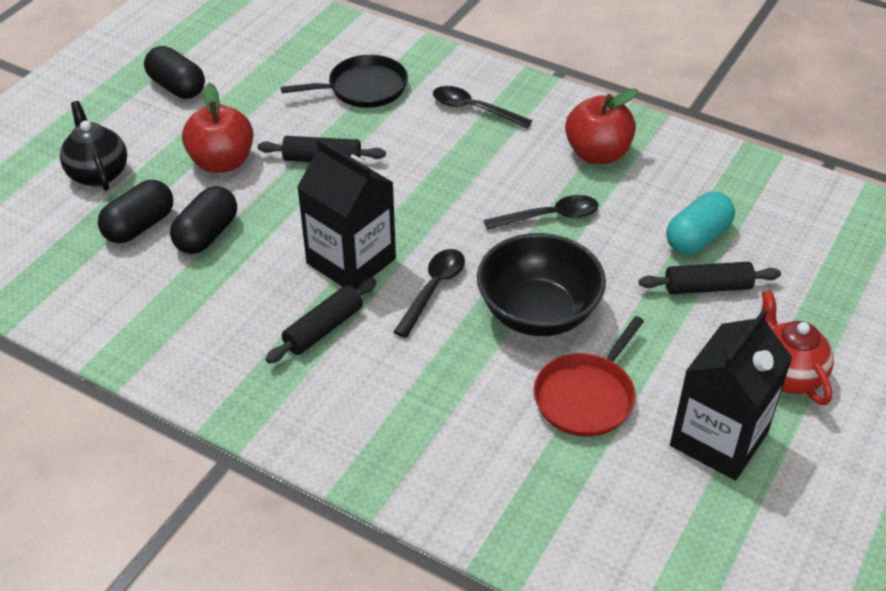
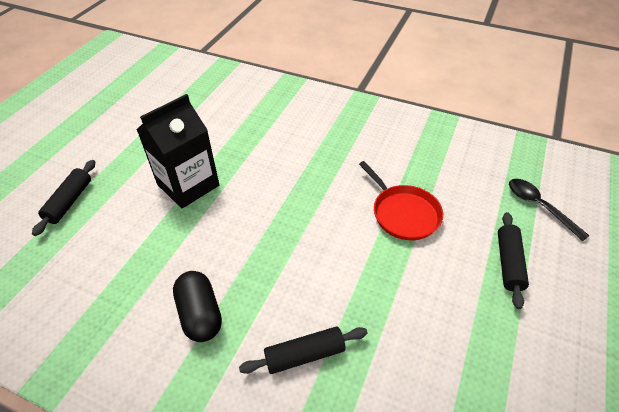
black bowl: 1 -> 0
black capsule: 3 -> 1
black carton: 2 -> 1
black pan: 1 -> 0
black spoon: 3 -> 1
black teapot: 1 -> 0
red apple: 2 -> 0
red teapot: 1 -> 0
turquoise capsule: 1 -> 0

